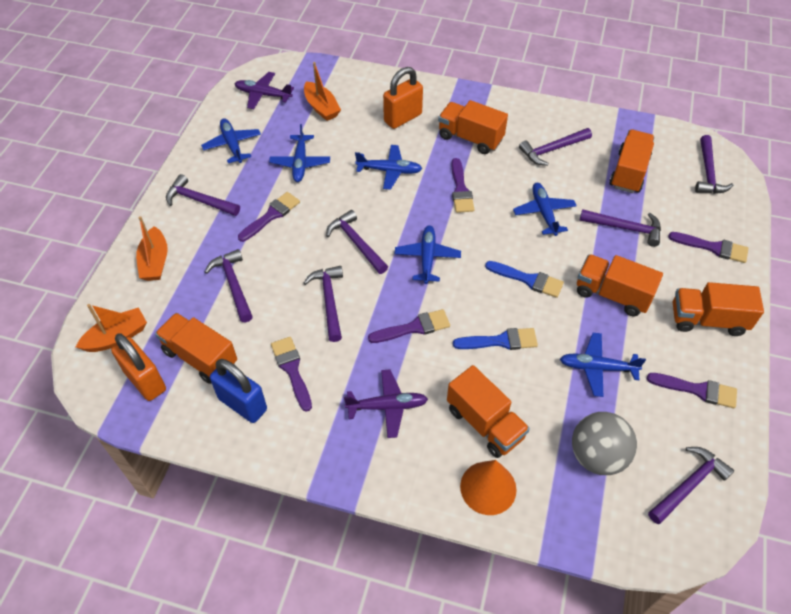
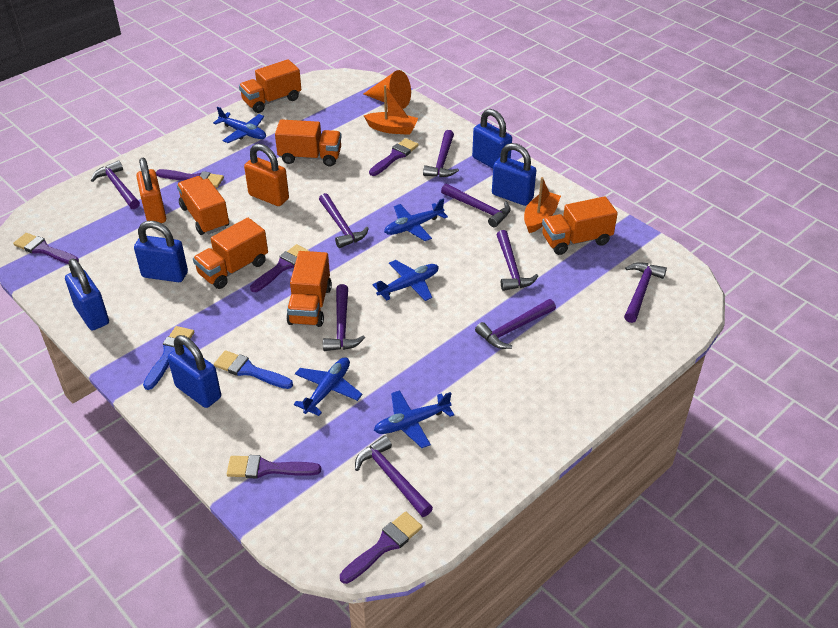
blue padlock: 1 -> 5
blue plane: 6 -> 5
grey ball: 1 -> 0
orange boat: 3 -> 2
purple hammer: 8 -> 9
purple plane: 2 -> 0

